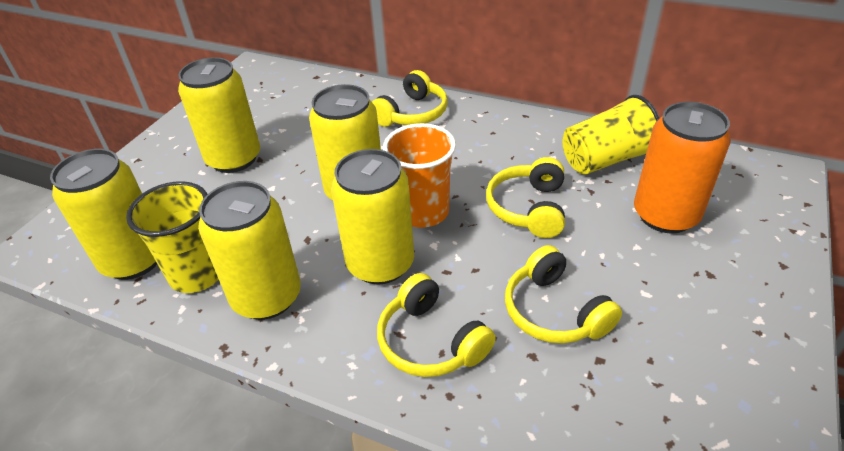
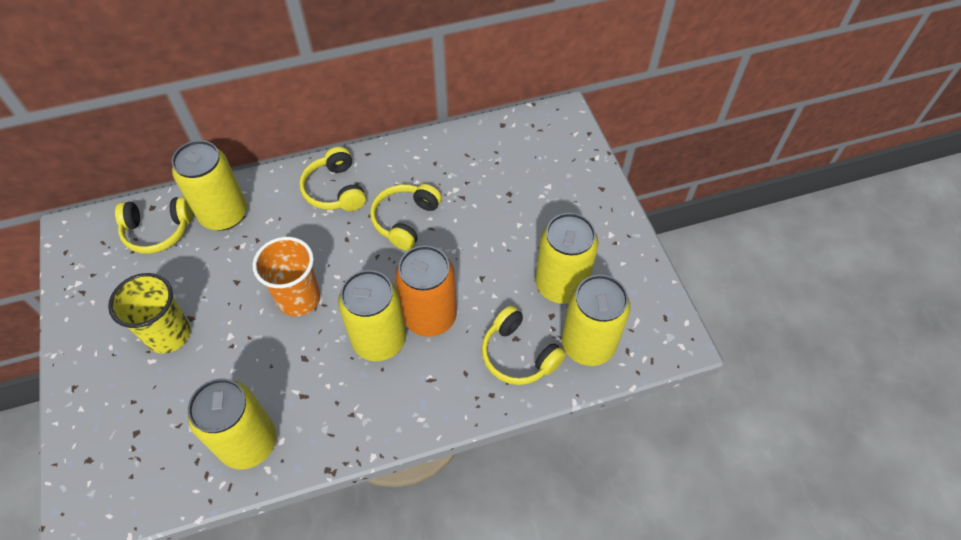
yellow cup: 2 -> 1

